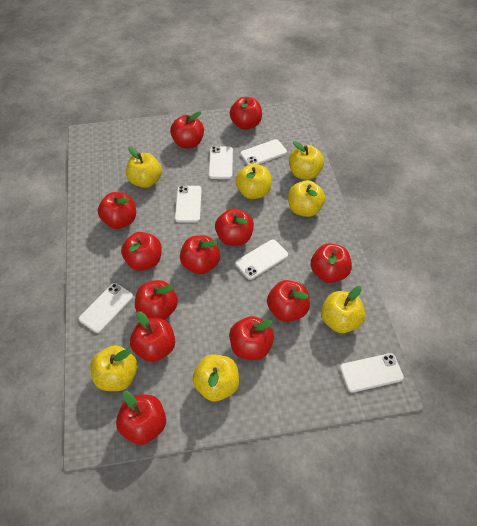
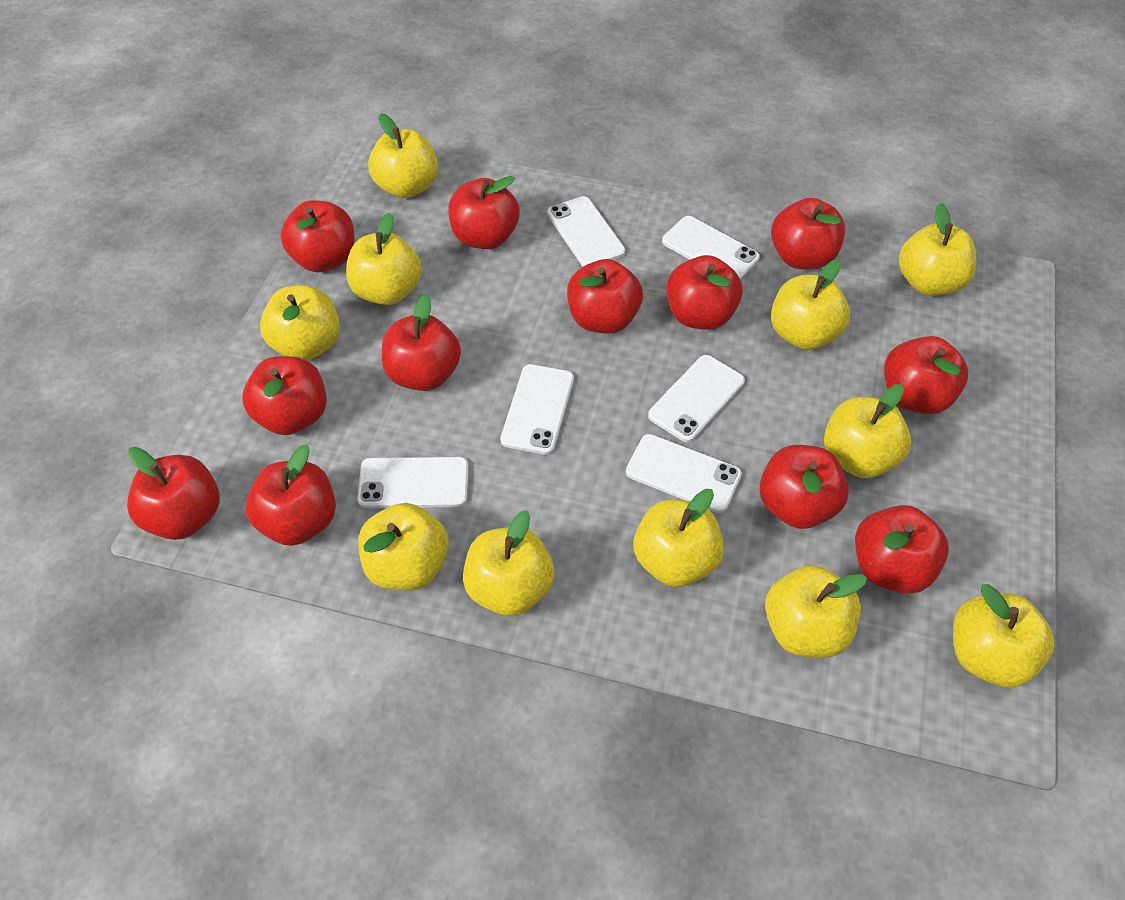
yellow apple: 7 -> 11

